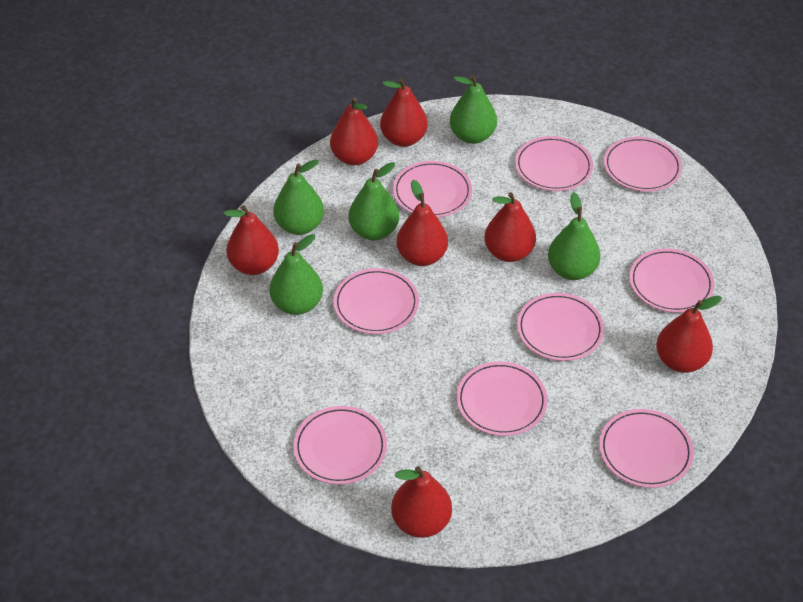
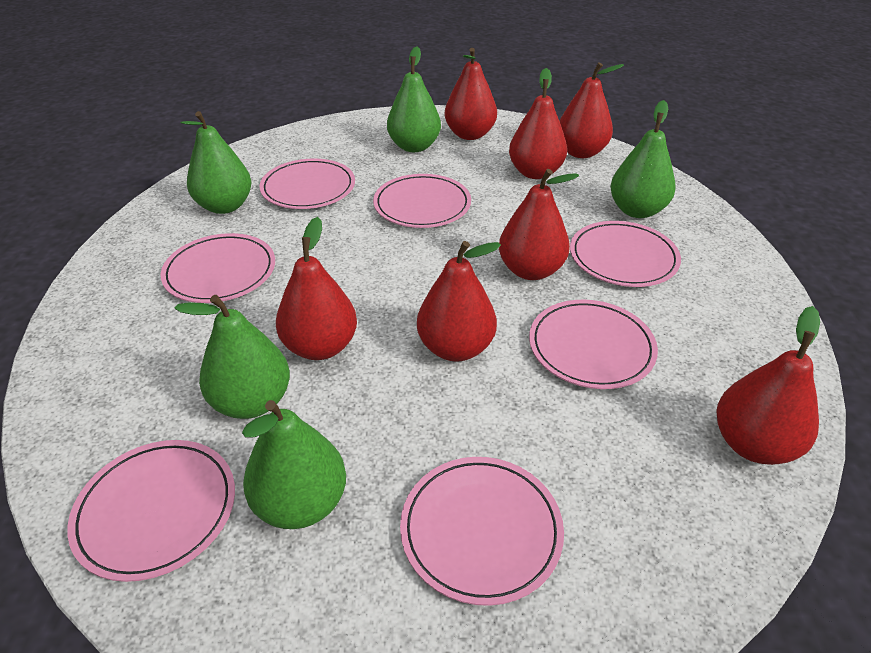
pink plate: 9 -> 7

